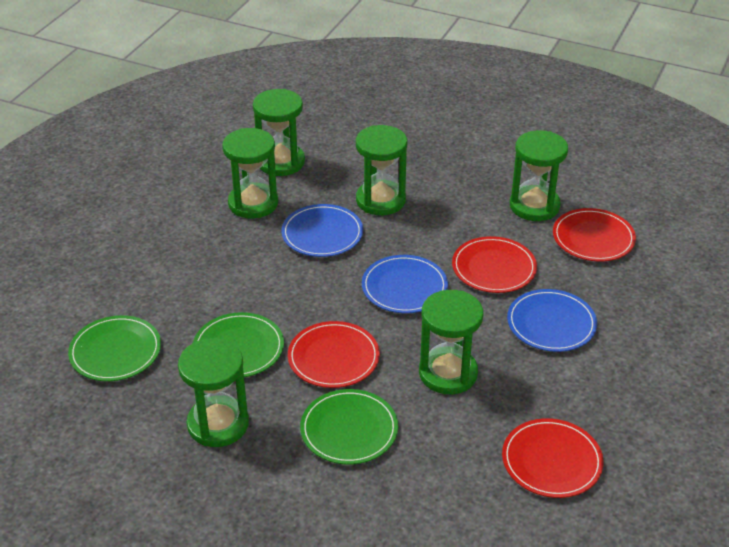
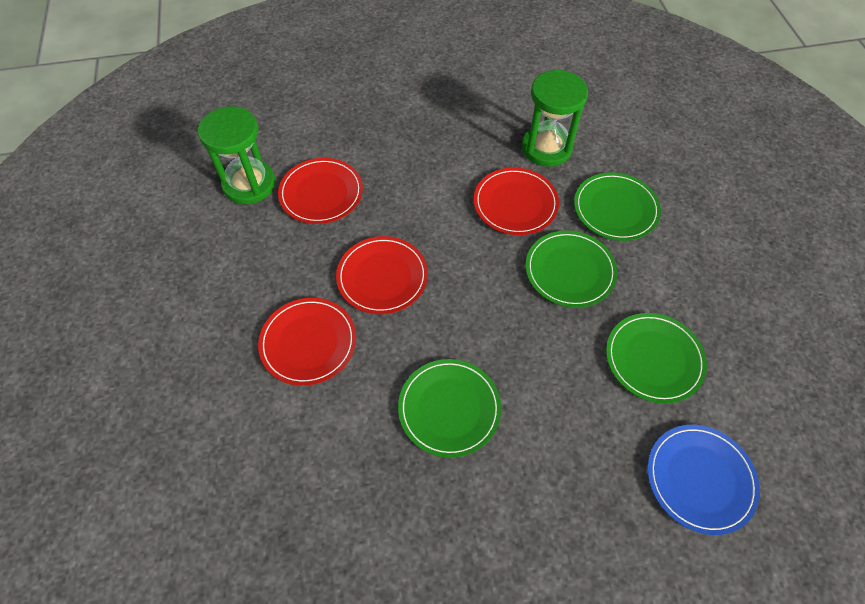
blue plate: 3 -> 1
green hourglass: 6 -> 2
green plate: 3 -> 4

